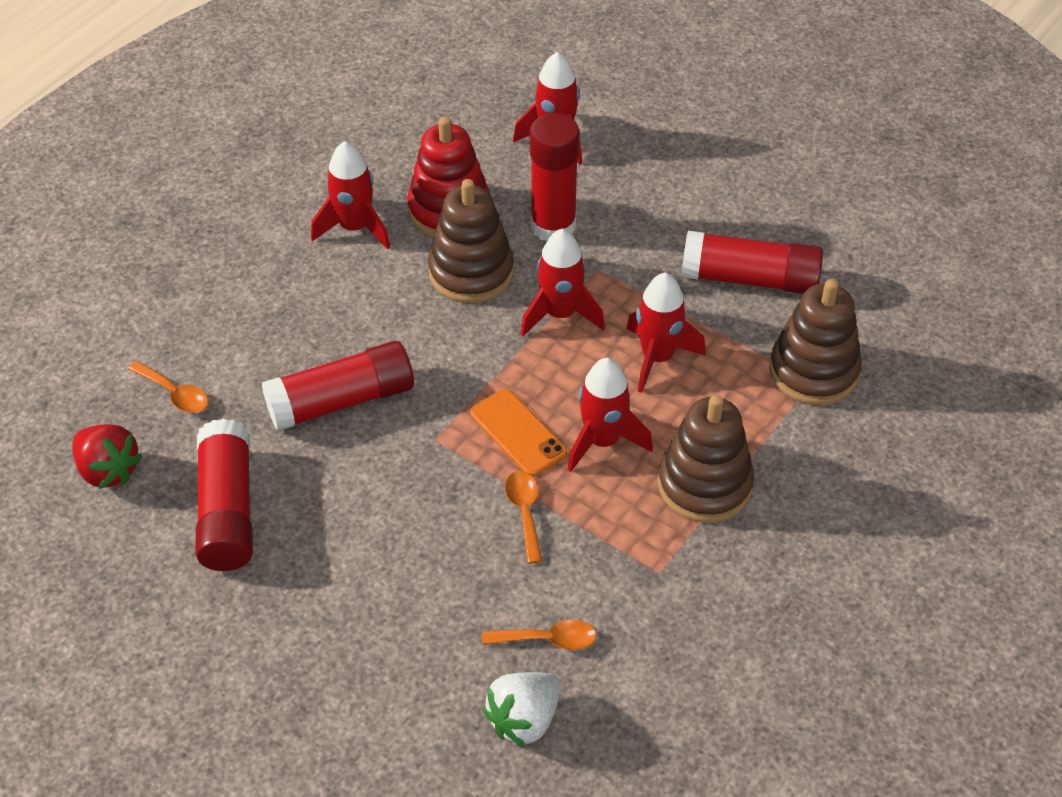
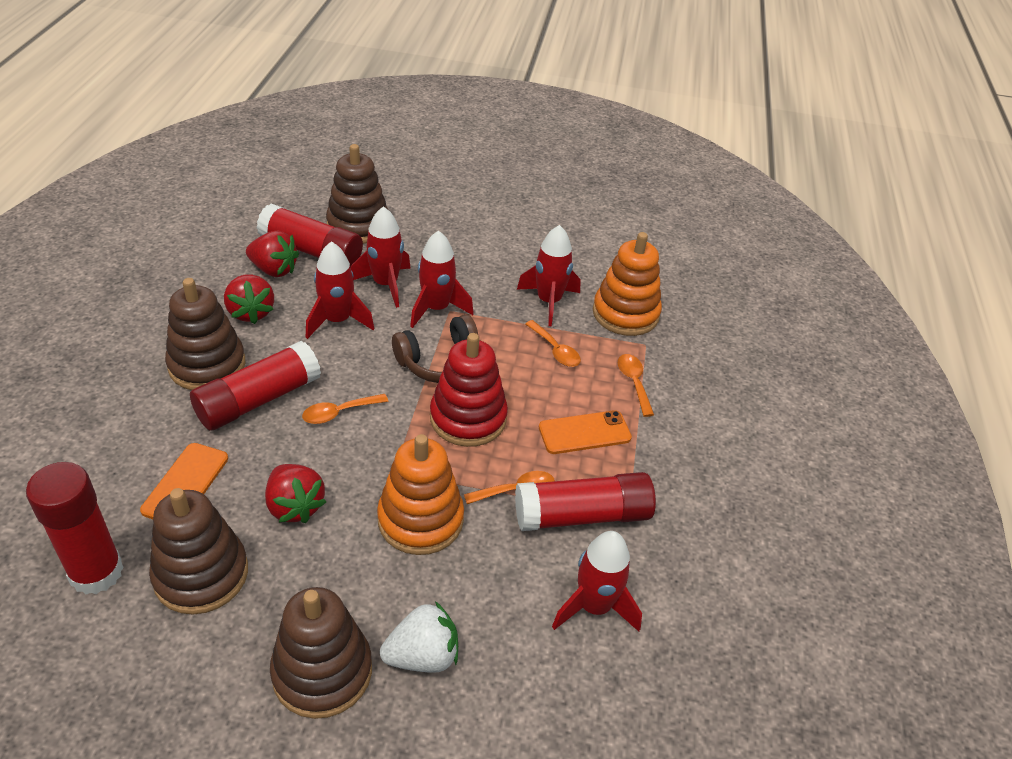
brown headphones: 0 -> 1
brown stacking toy: 3 -> 4
orange phone: 1 -> 2
orange spoon: 3 -> 4
orange stacking toy: 0 -> 2
red strawberry: 1 -> 3

